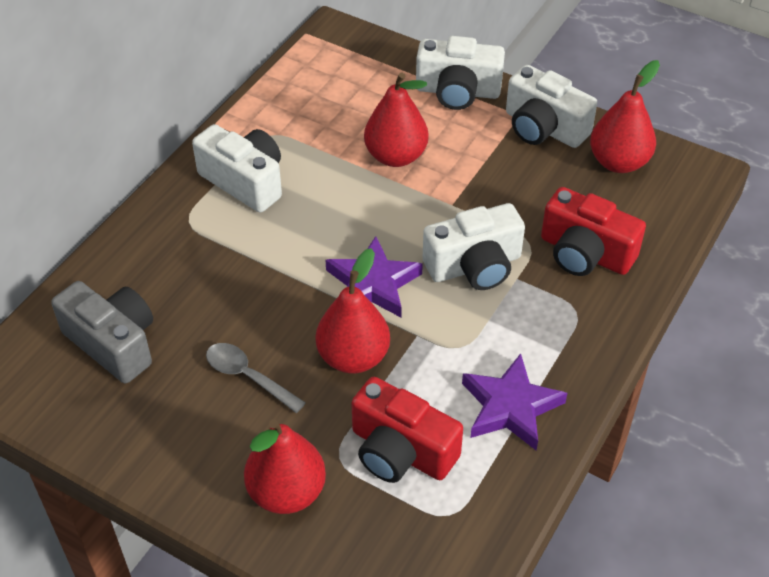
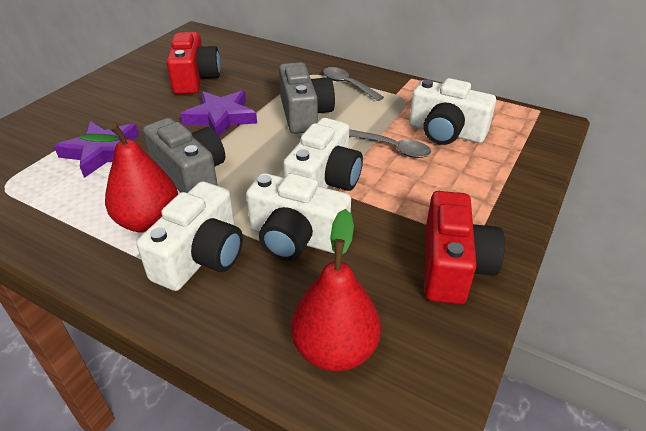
grey camera: 1 -> 2
grey spoon: 1 -> 2
red pear: 4 -> 2

